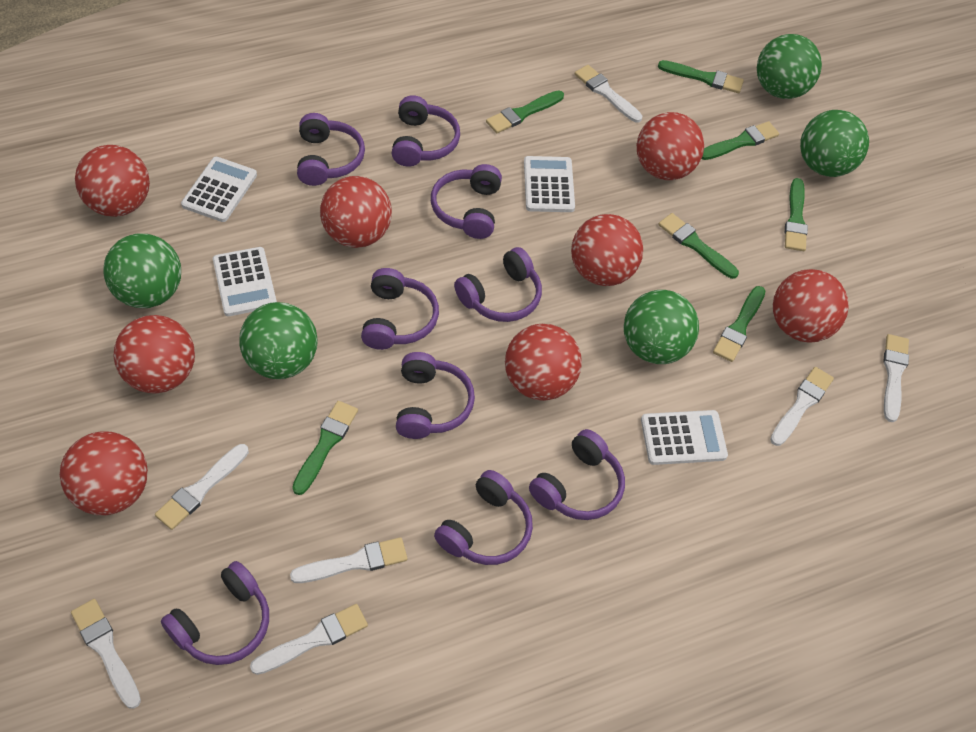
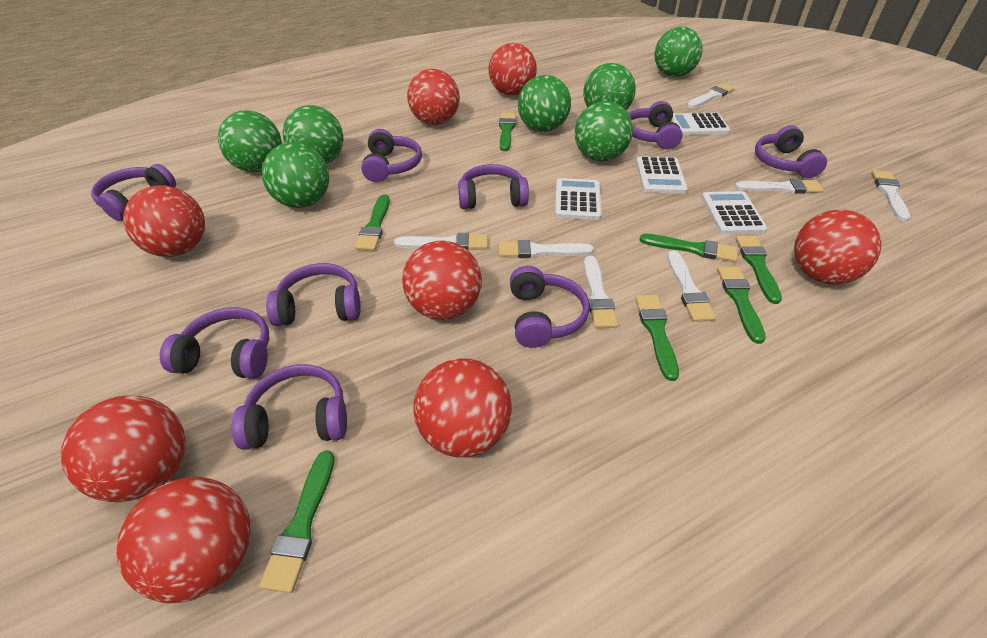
green ball: 5 -> 7

